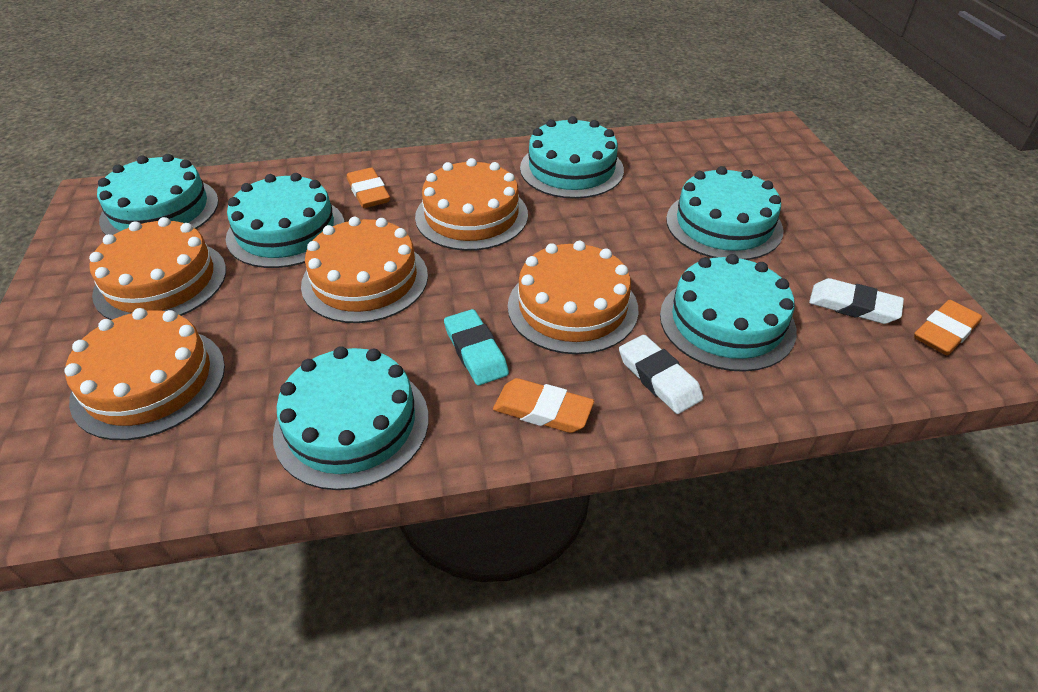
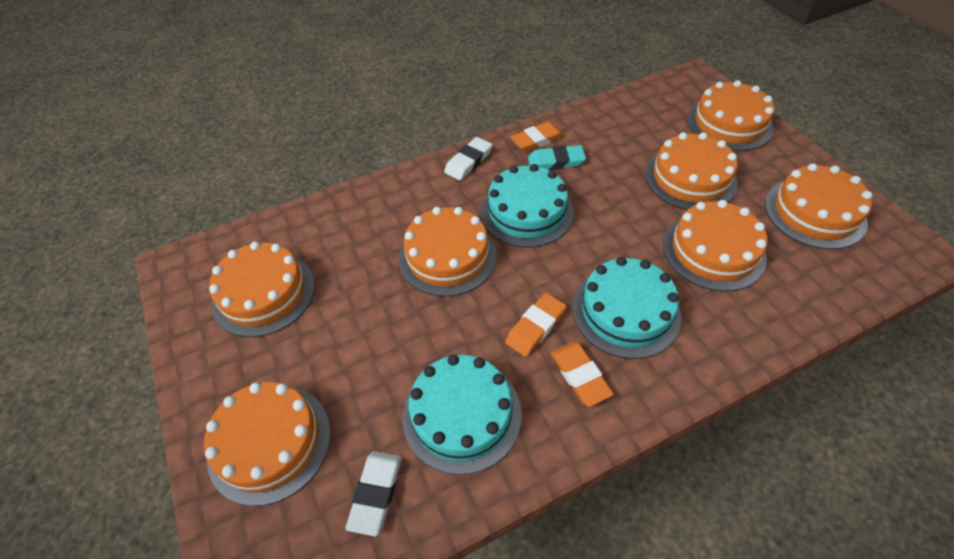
orange cake: 5 -> 7
turquoise cake: 6 -> 3

